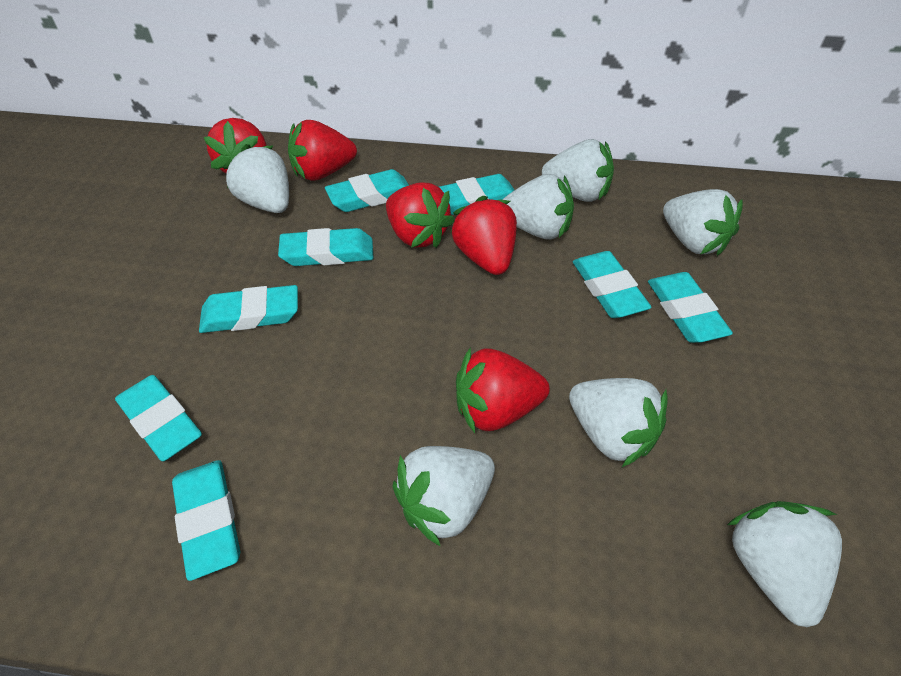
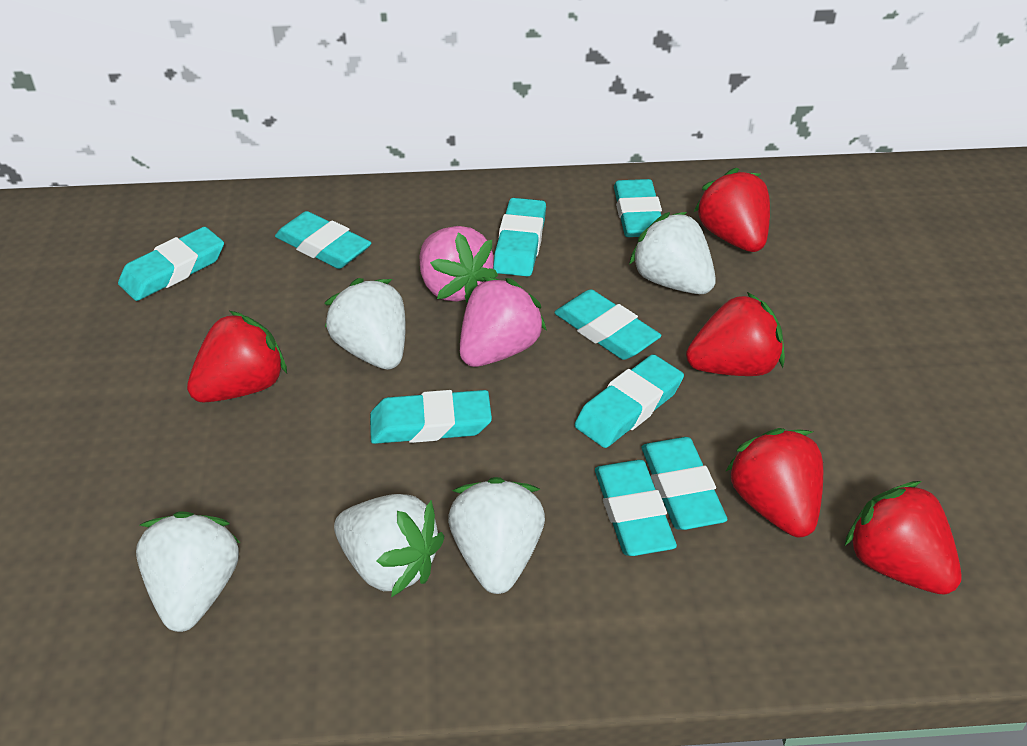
pink strawberry: 0 -> 2
turquoise eraser: 8 -> 9
white strawberry: 7 -> 5

